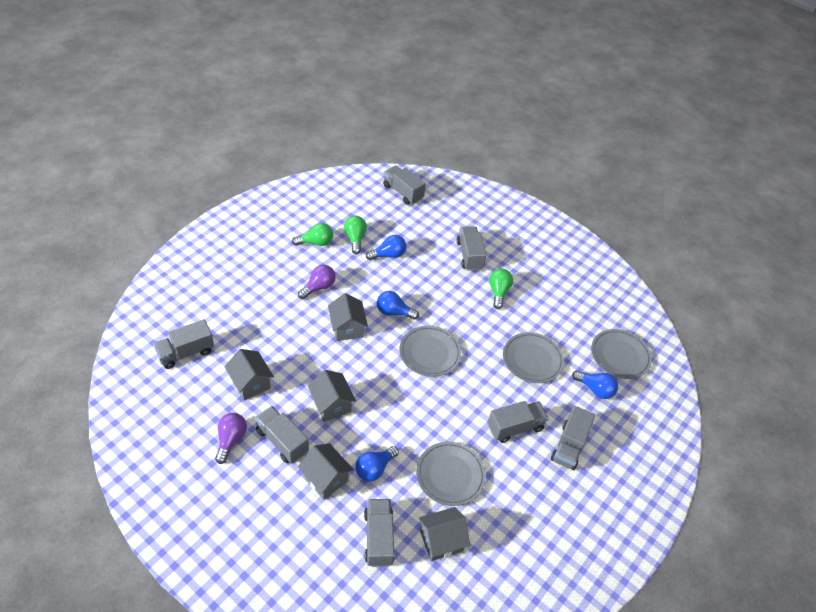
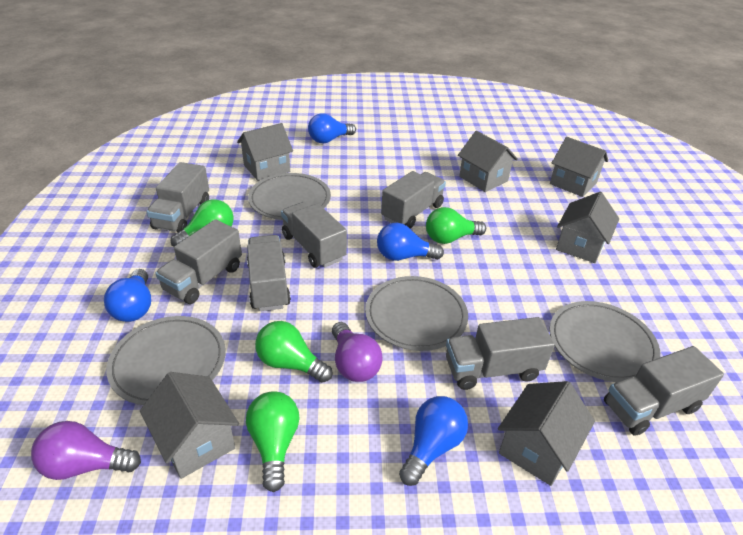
green light bulb: 3 -> 4
grey house: 5 -> 6

